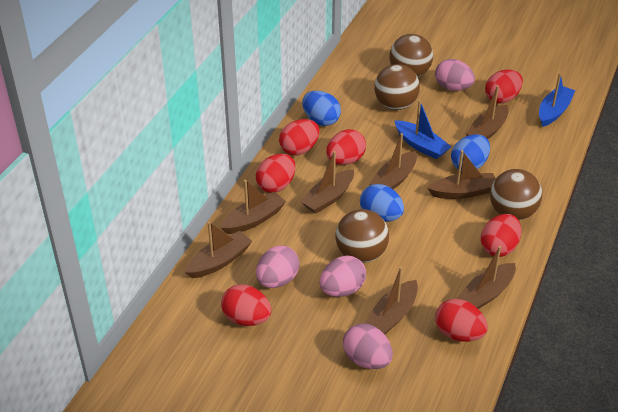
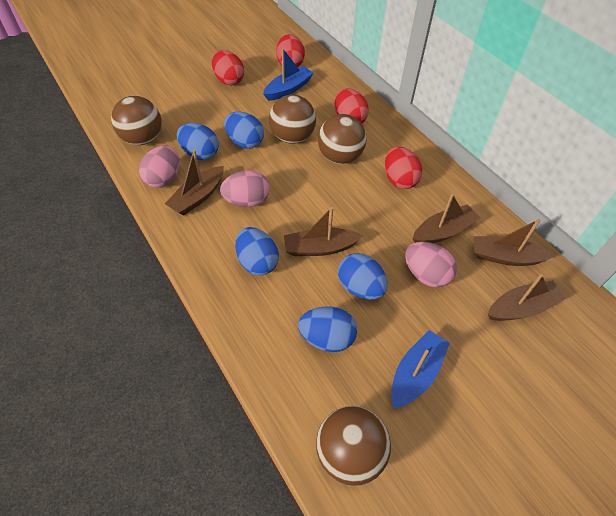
blue egg: 3 -> 5
brown boat: 8 -> 5
pink egg: 4 -> 3
red egg: 7 -> 4

